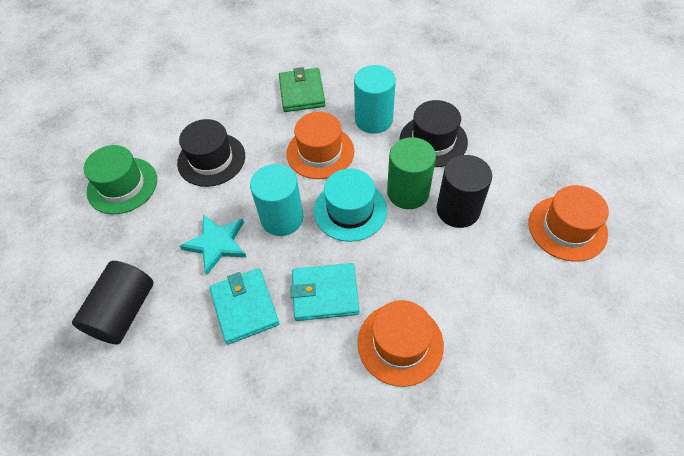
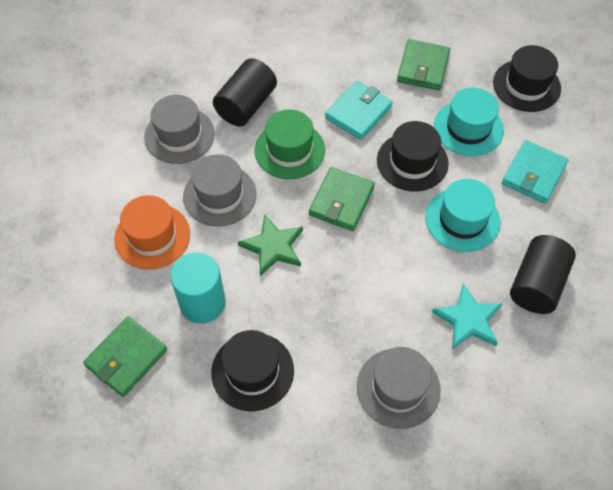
black hat: 2 -> 3
green cylinder: 1 -> 0
green star: 0 -> 1
green wallet: 1 -> 3
grey hat: 0 -> 3
orange hat: 3 -> 1
turquoise cylinder: 2 -> 1
turquoise hat: 1 -> 2

